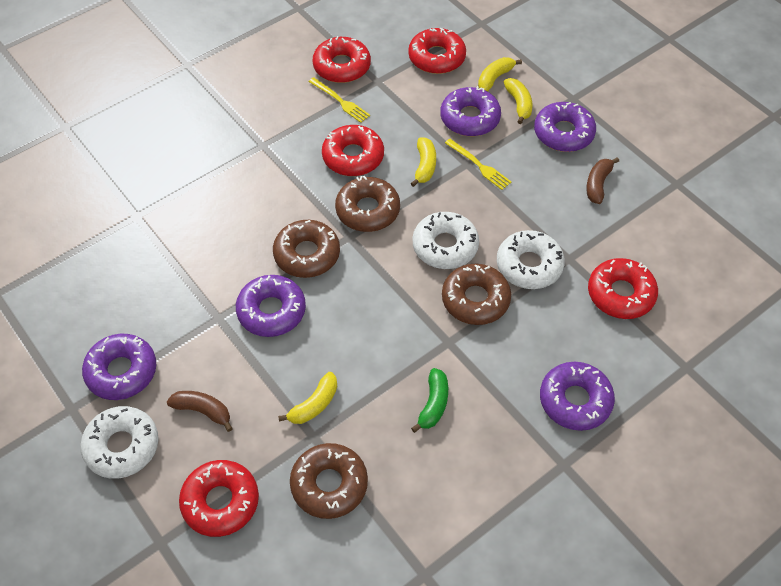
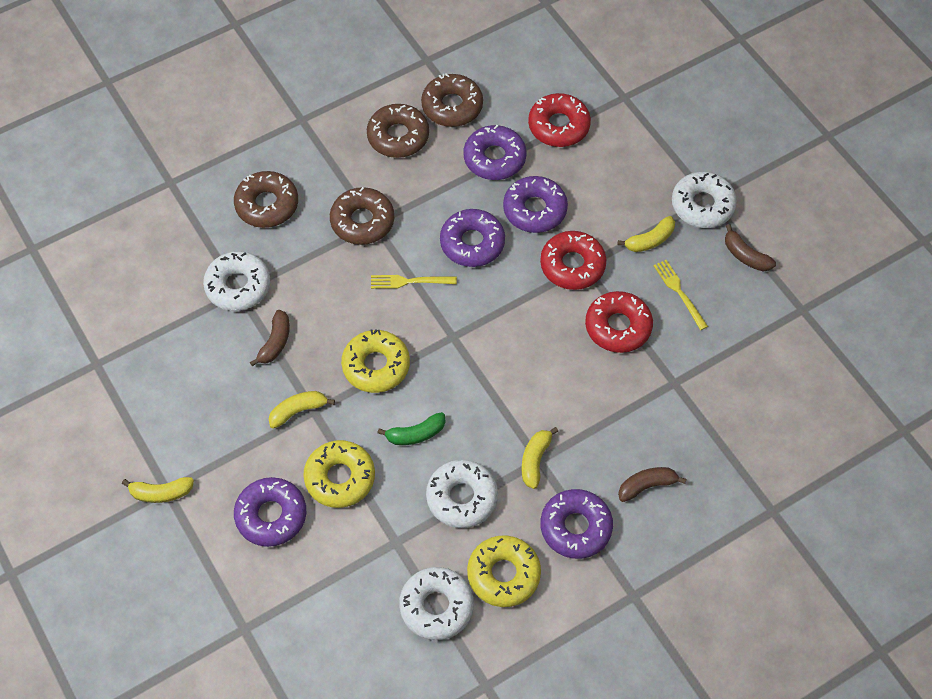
brown banana: 2 -> 3
red donut: 5 -> 3
white donut: 3 -> 4
yellow donut: 0 -> 3

